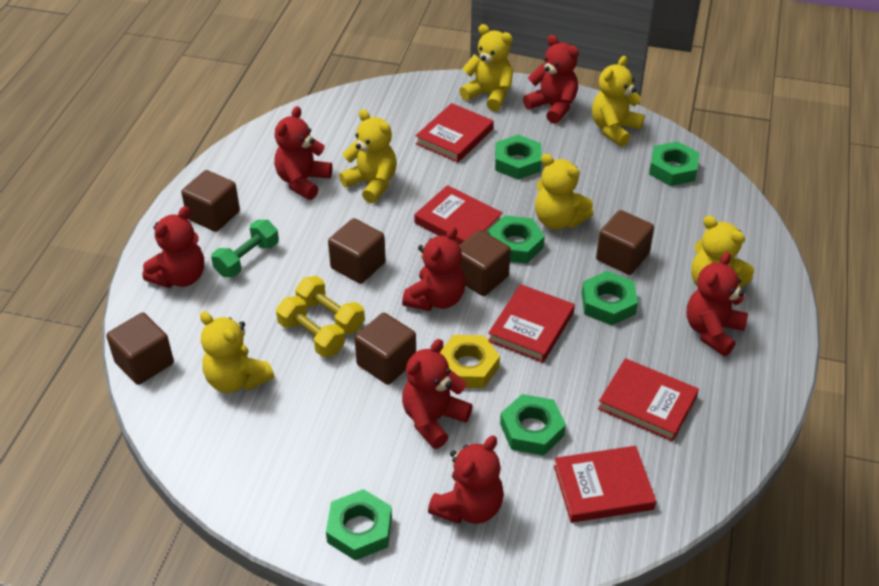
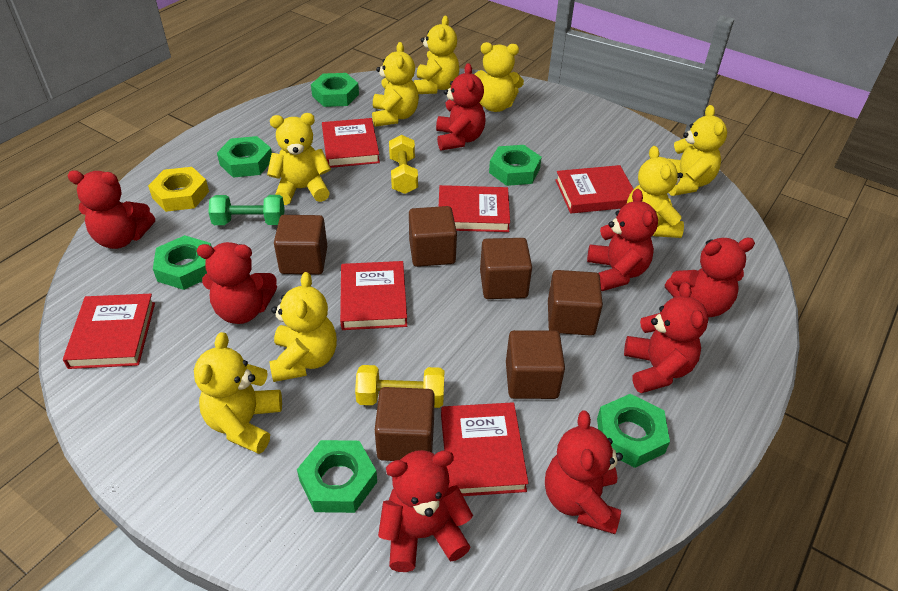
red book: 5 -> 6
red teddy bear: 7 -> 8
yellow teddy bear: 6 -> 8

